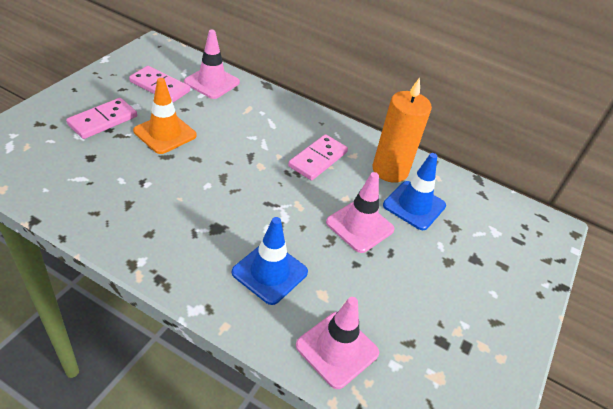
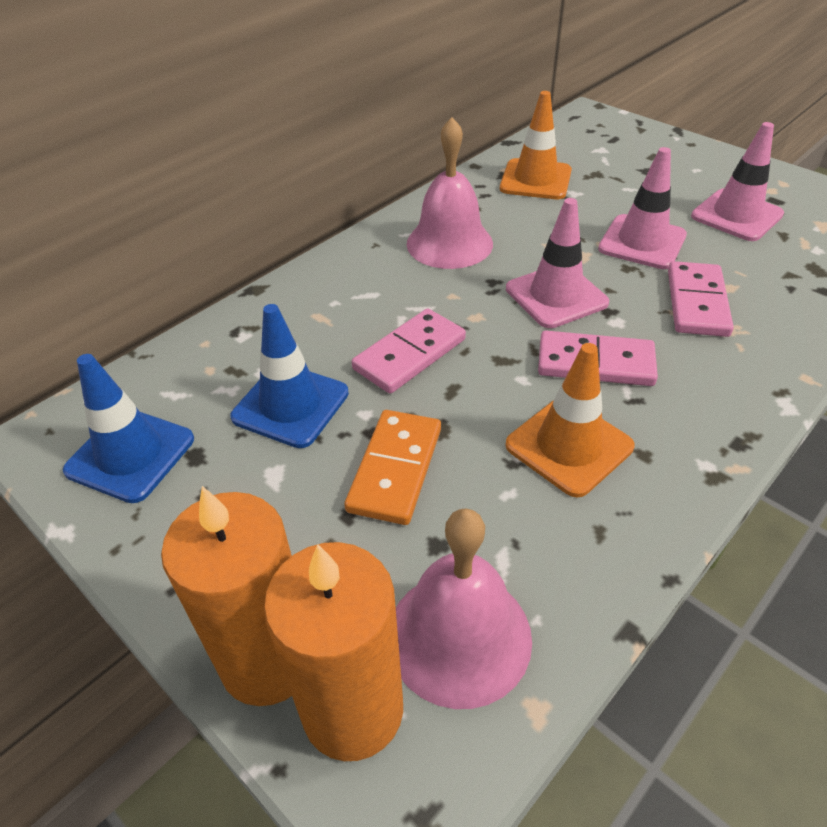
orange candle: 1 -> 2
orange domino: 0 -> 1
orange traffic cone: 1 -> 2
pink bell: 0 -> 2

